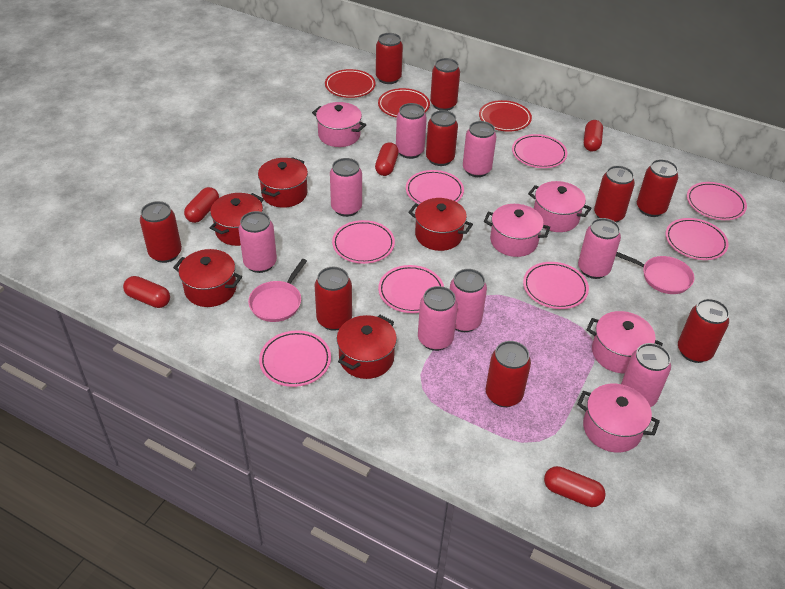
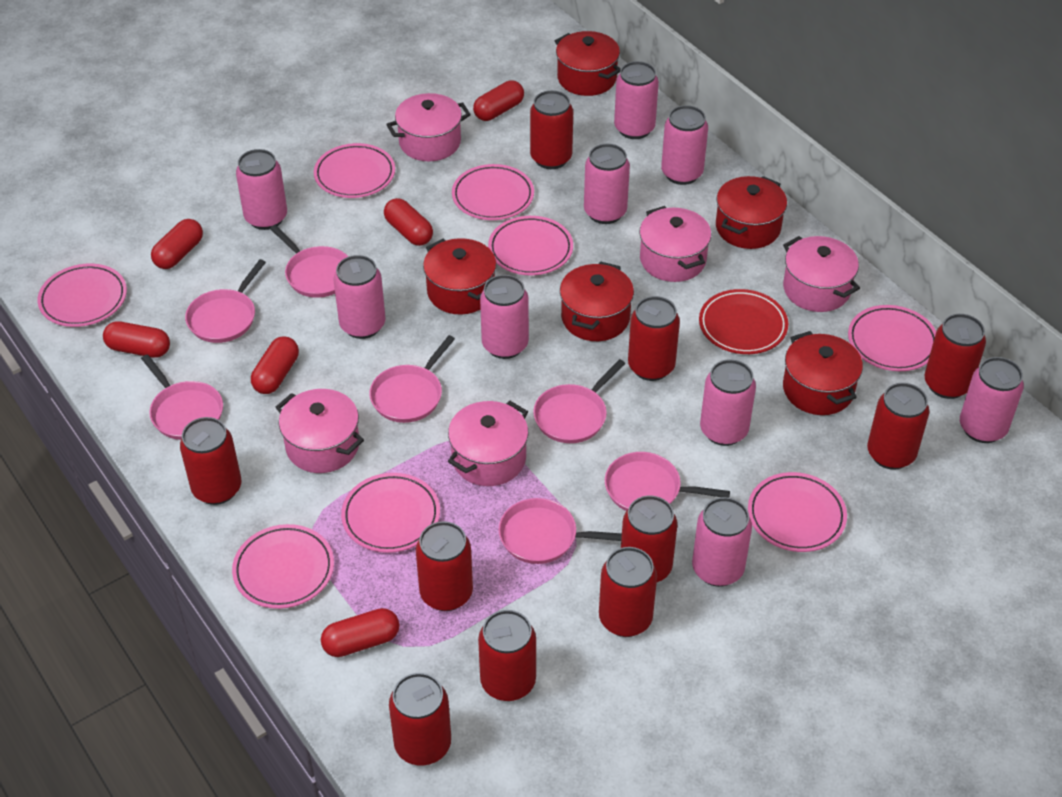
pink can: 8 -> 9
pink pan: 2 -> 7
red can: 9 -> 10
red capsule: 5 -> 6
red plate: 3 -> 1

